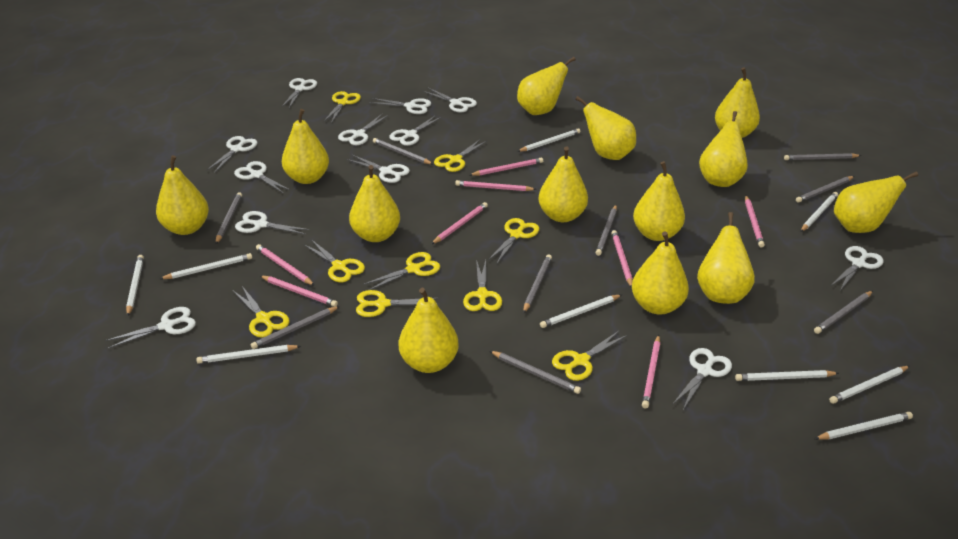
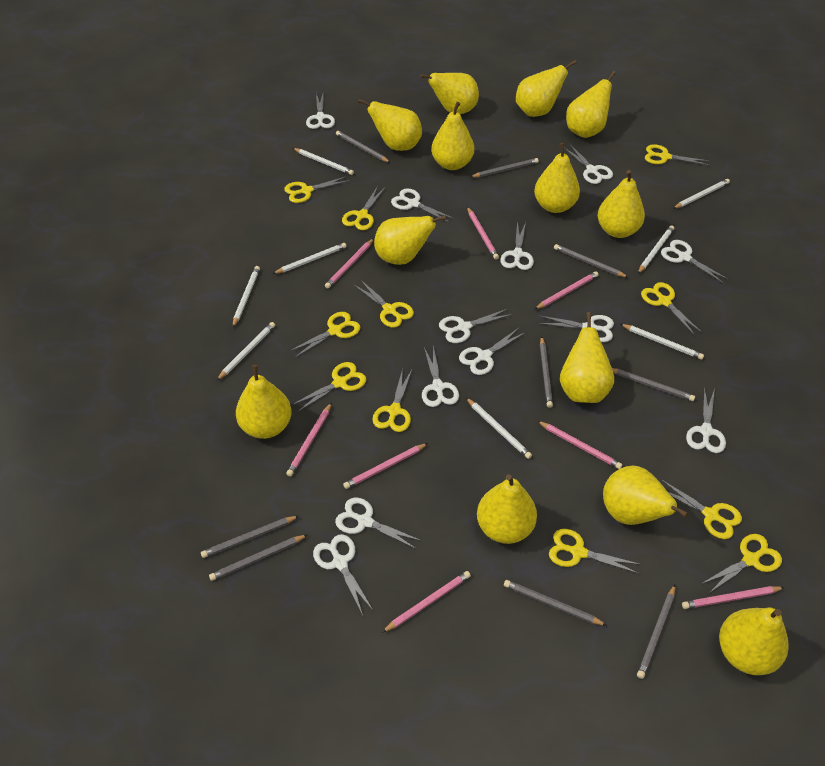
white pencil: 9 -> 8
yellow scissors: 9 -> 11

